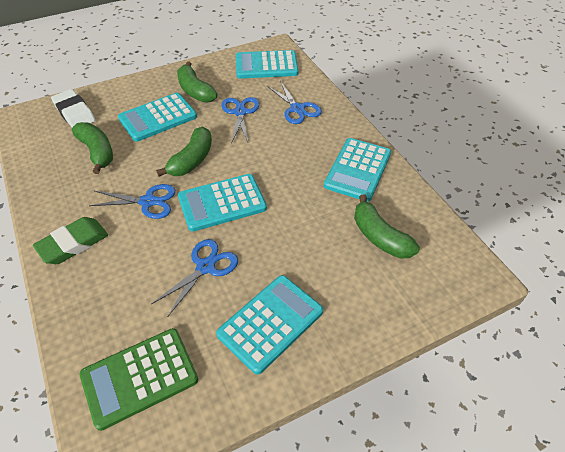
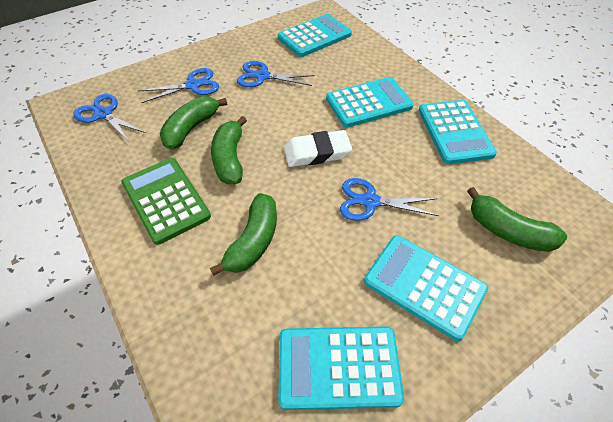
green eraser: 1 -> 0

